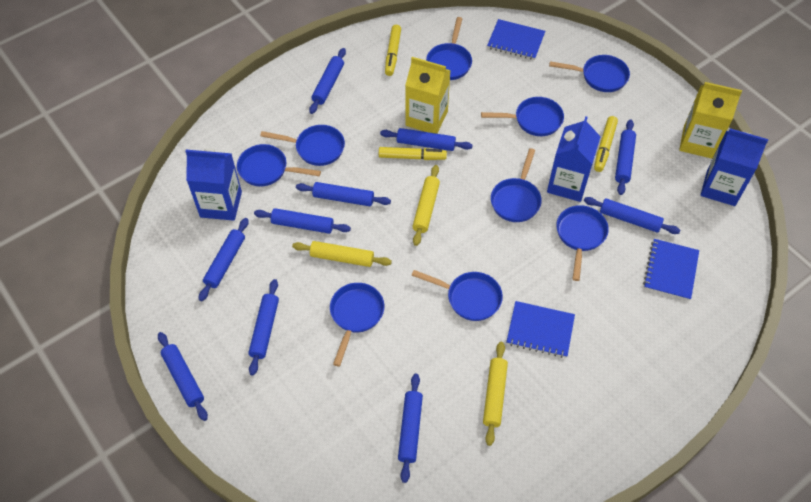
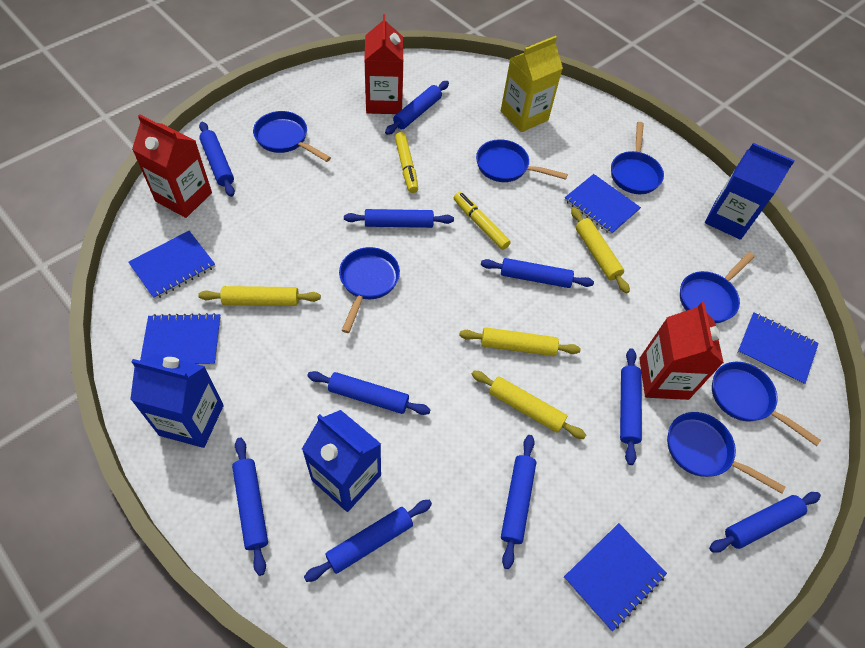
blue notebook: 3 -> 5
blue pan: 9 -> 7
red carton: 0 -> 3
yellow carton: 2 -> 1
yellow marker: 3 -> 2
yellow rolling pin: 3 -> 4

